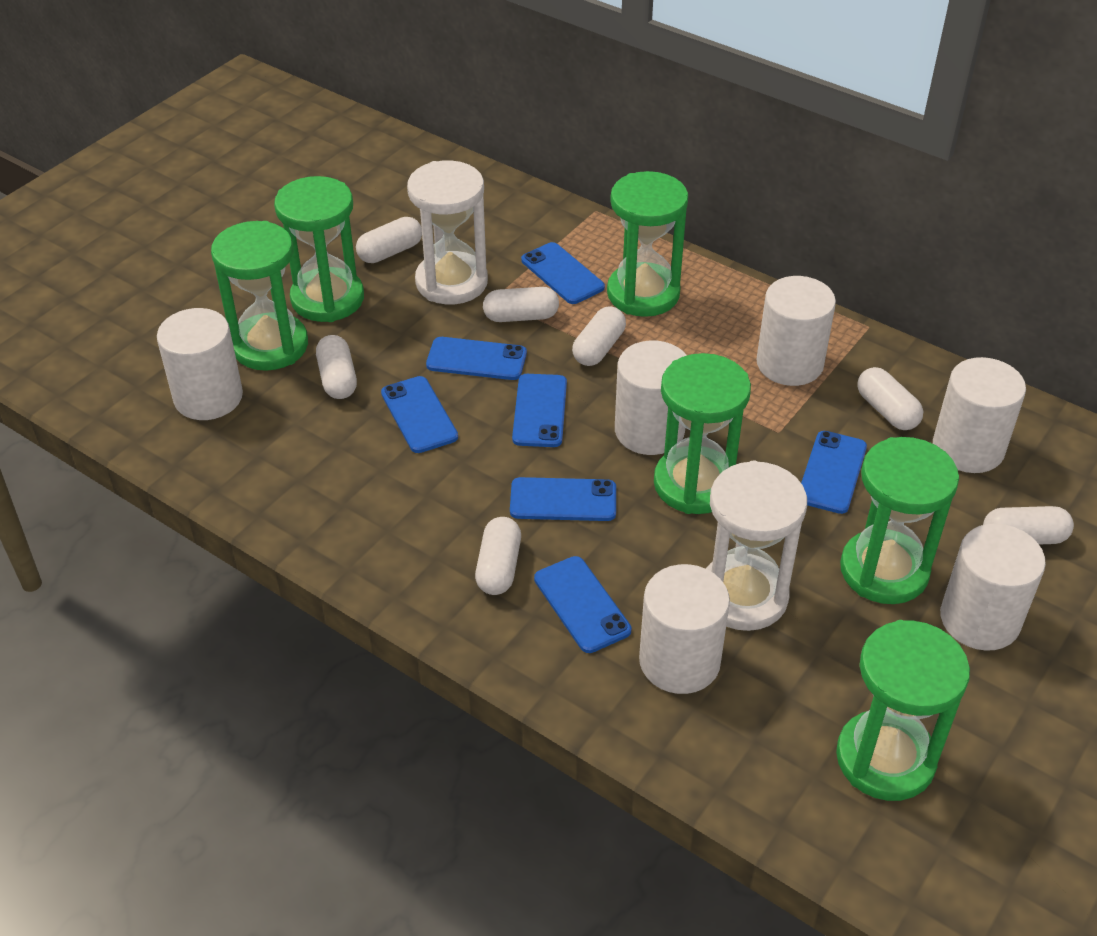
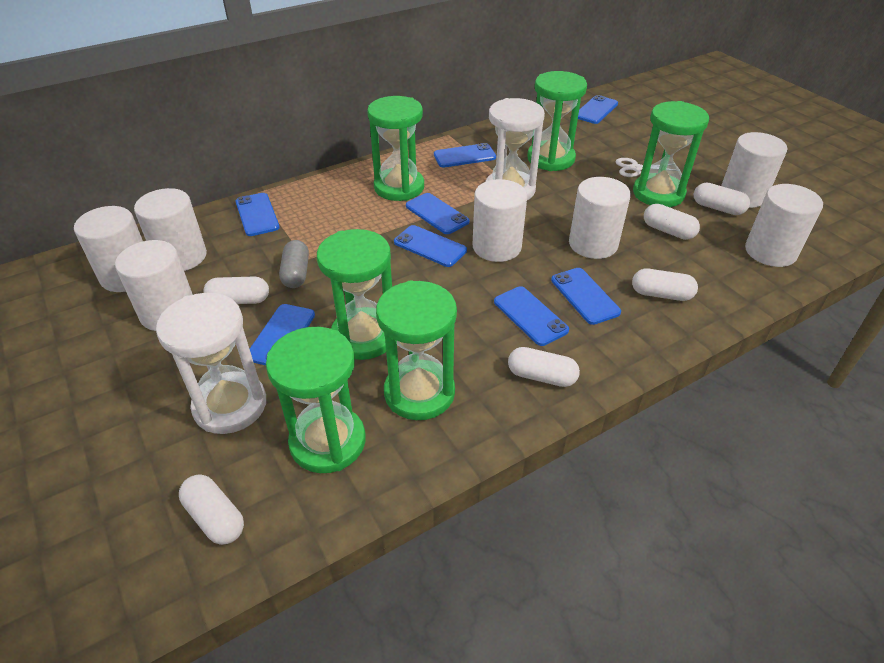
blue phone: 7 -> 8
grey capsule: 0 -> 1
white capsule: 7 -> 6
white cylinder: 6 -> 7
white scissors: 0 -> 1

